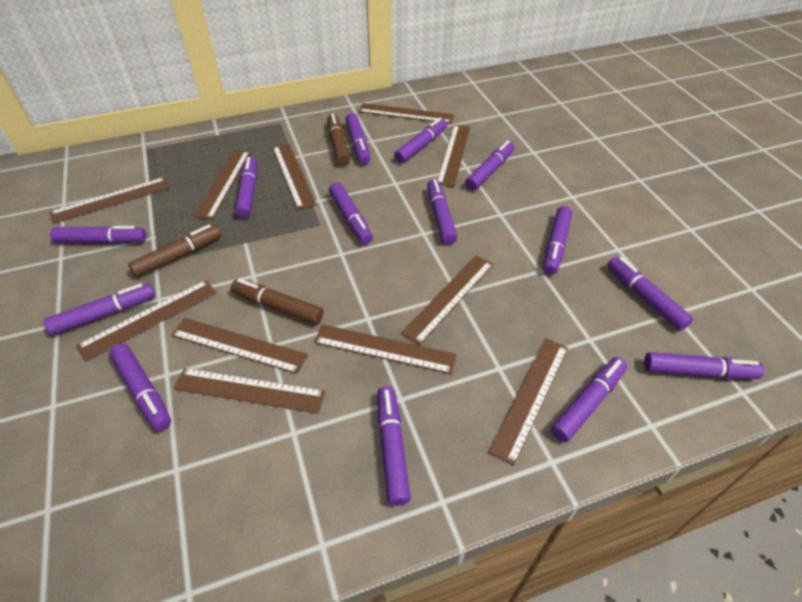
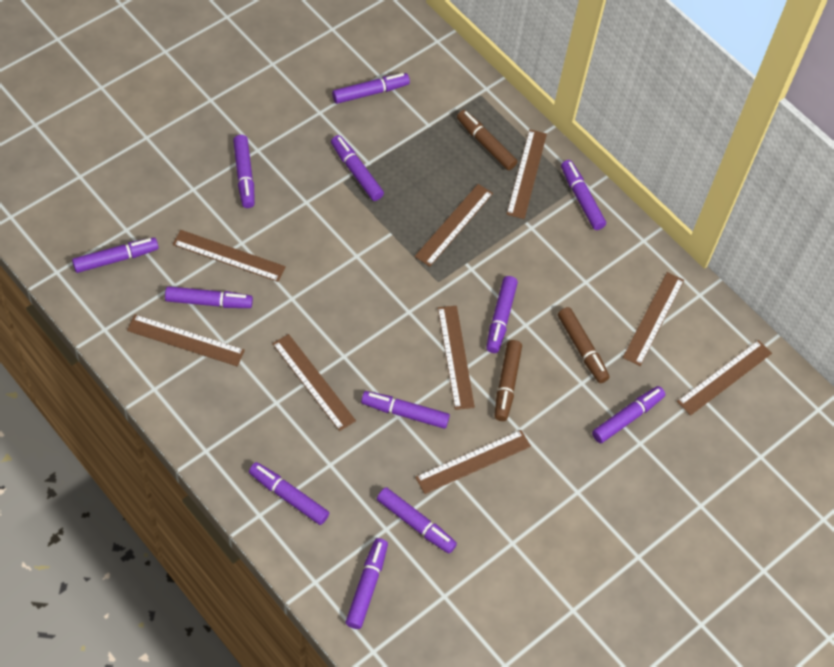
brown ruler: 11 -> 9
purple marker: 14 -> 12

